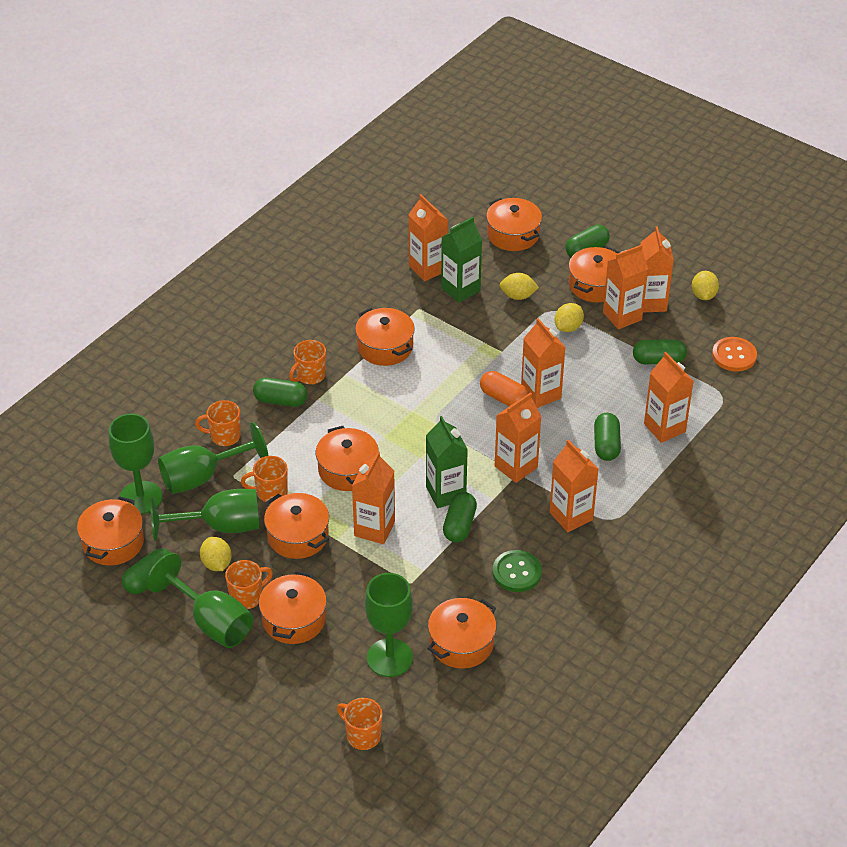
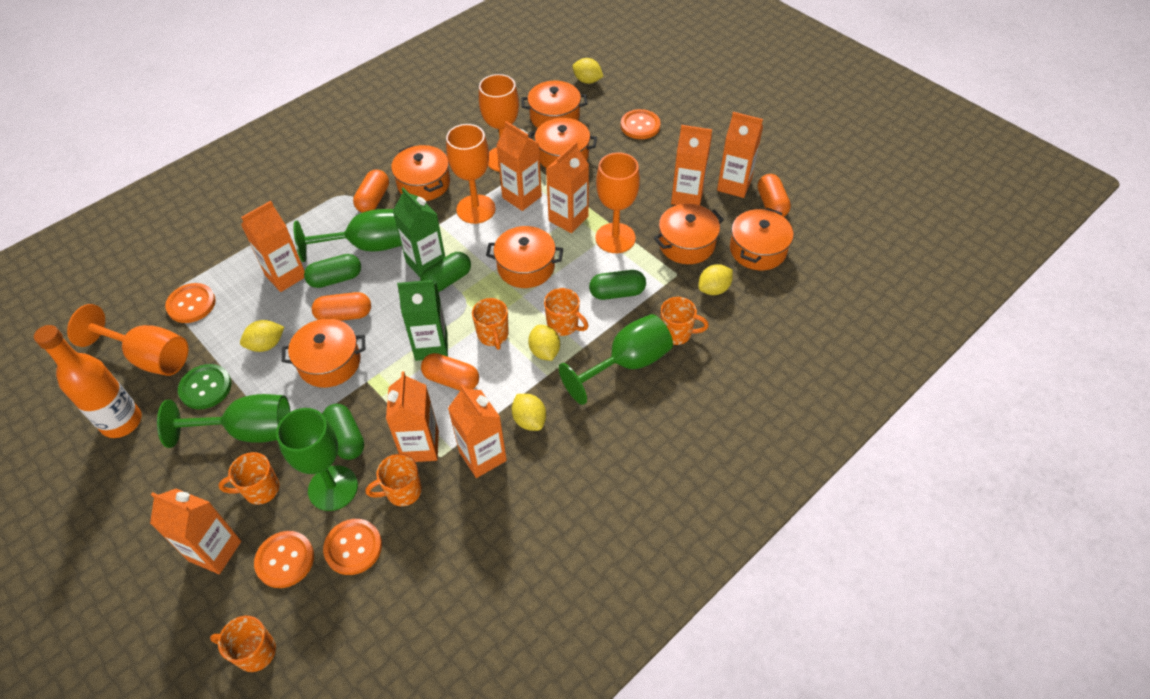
green capsule: 6 -> 4
green goblet: 5 -> 4
orange bottle: 0 -> 1
orange button: 1 -> 4
orange capsule: 1 -> 4
orange goblet: 0 -> 4
orange mug: 5 -> 6
orange pot: 8 -> 7
yellow lemon: 4 -> 5

